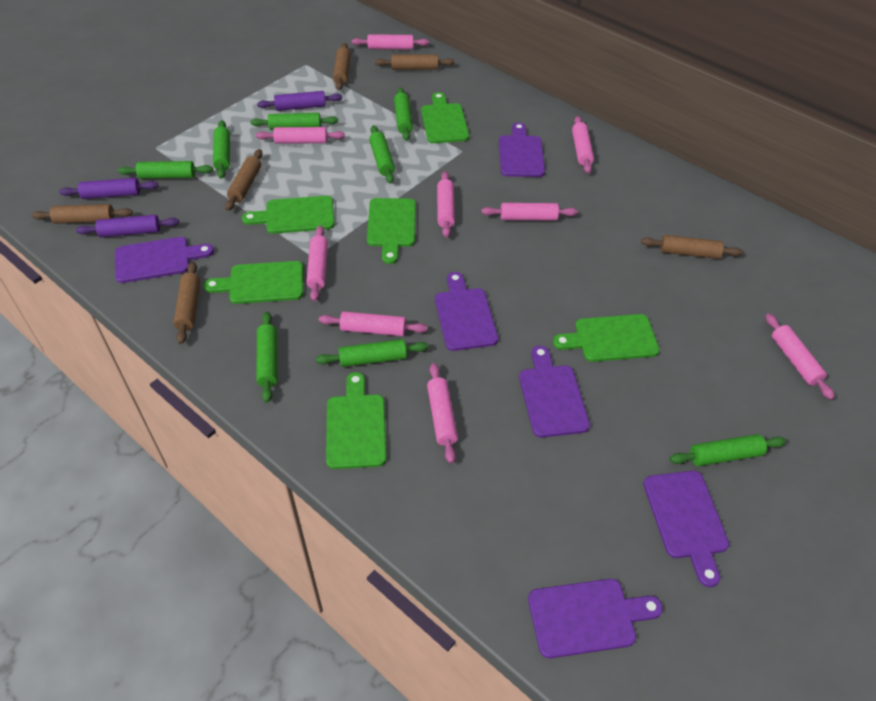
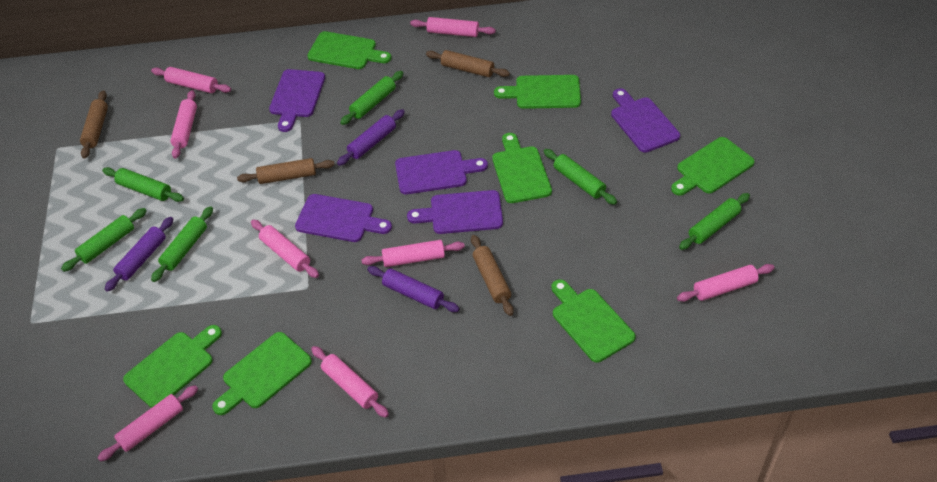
brown rolling pin: 6 -> 4
green cutting board: 6 -> 7
green rolling pin: 8 -> 6
pink rolling pin: 9 -> 8
purple cutting board: 6 -> 5

